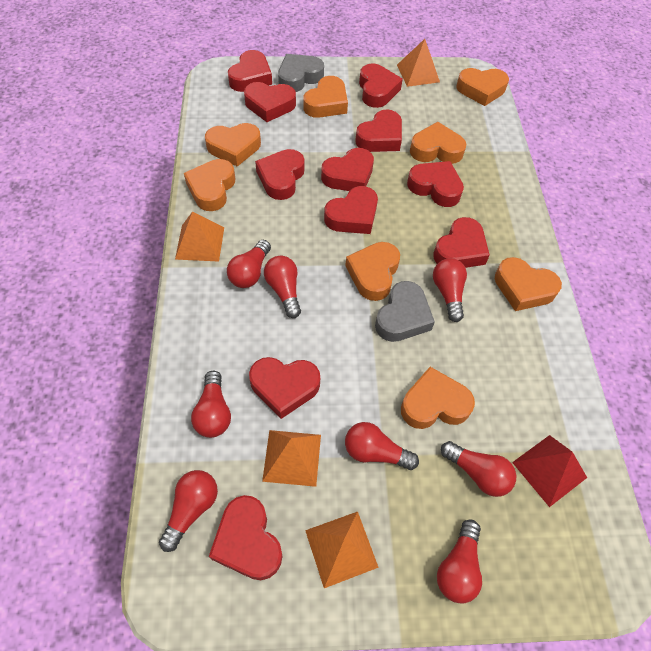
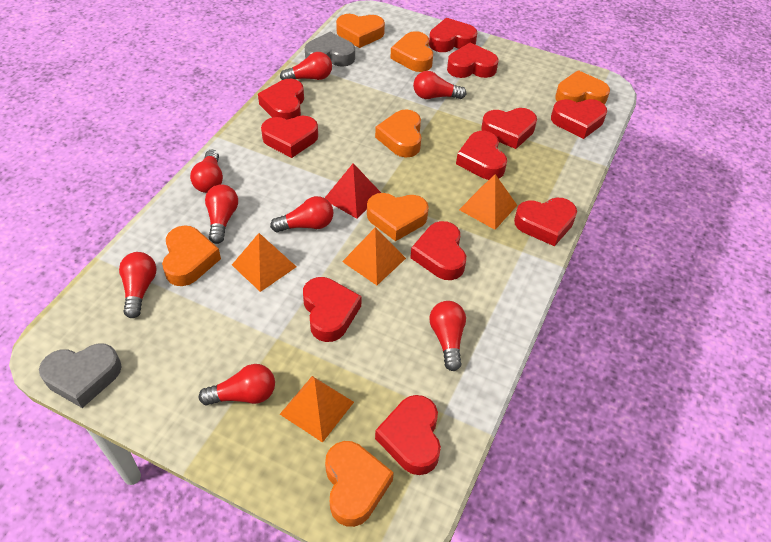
orange heart: 8 -> 7

